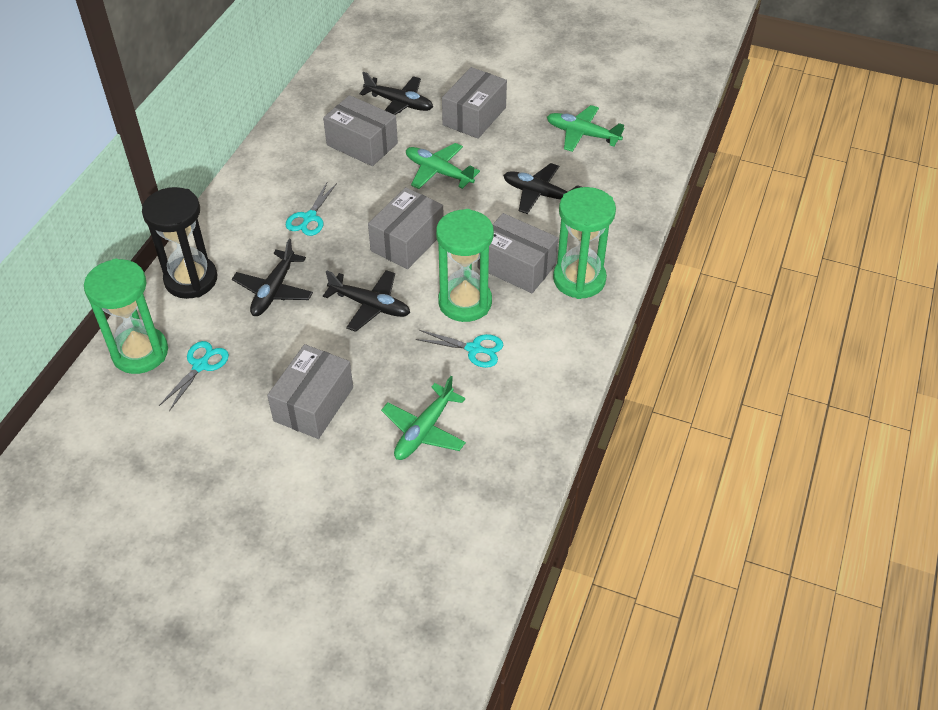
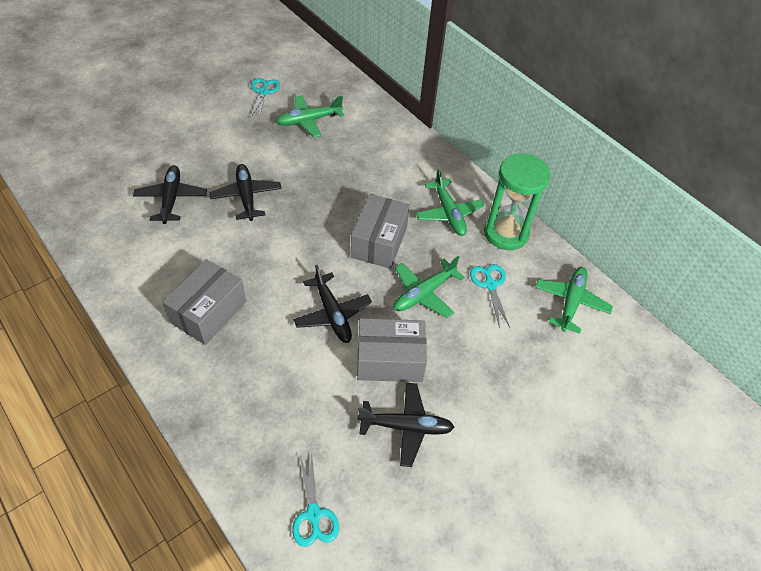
black hourglass: 1 -> 0
green hourglass: 3 -> 1
green plane: 3 -> 4
grey box: 5 -> 3

